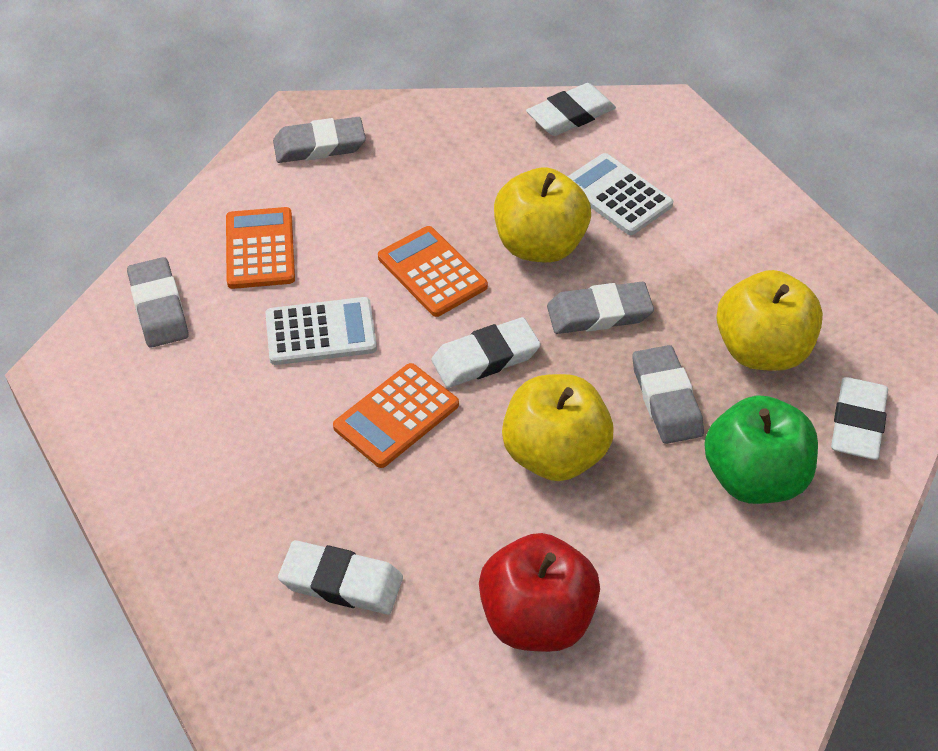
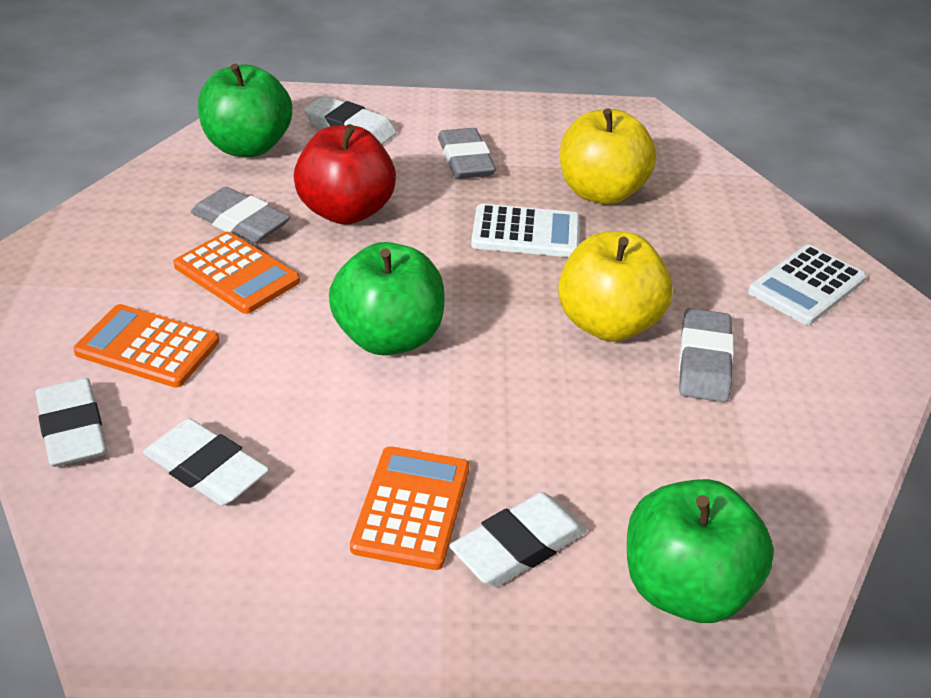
green apple: 1 -> 3
grey eraser: 4 -> 3
yellow apple: 3 -> 2

